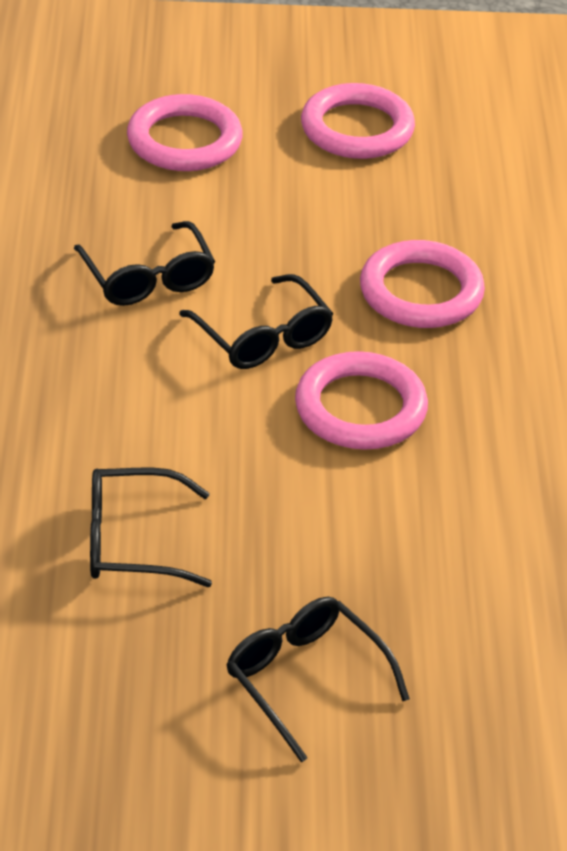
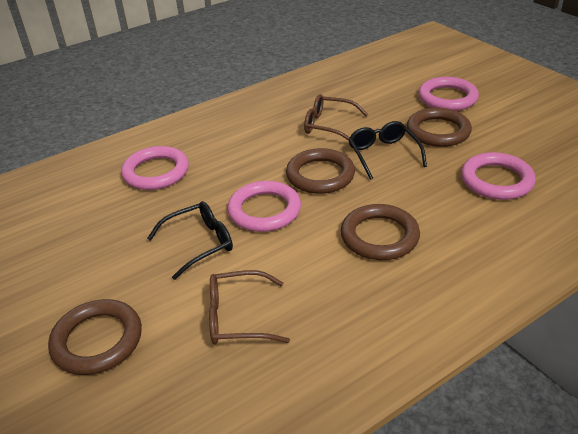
black glasses: 4 -> 2
brown glasses: 0 -> 2
brown ring: 0 -> 4

